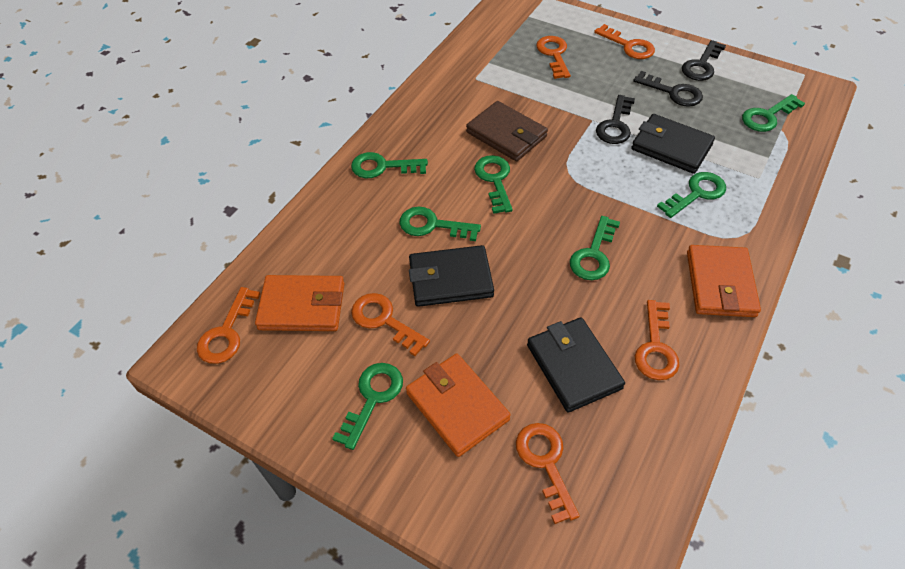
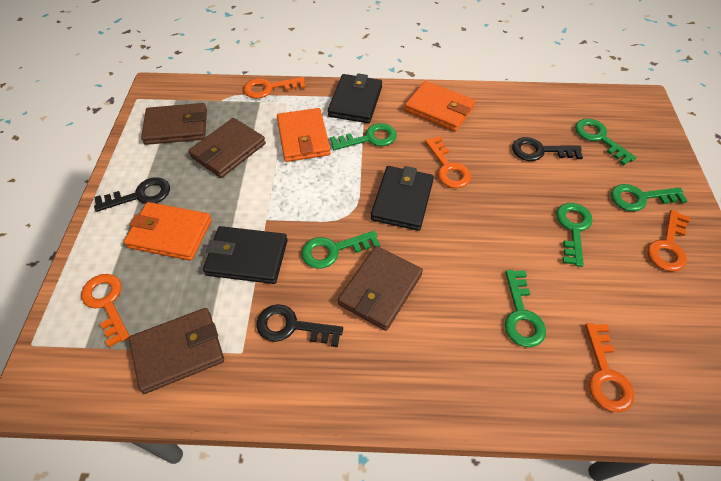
brown wallet: 1 -> 4
green key: 7 -> 6
orange key: 6 -> 5

